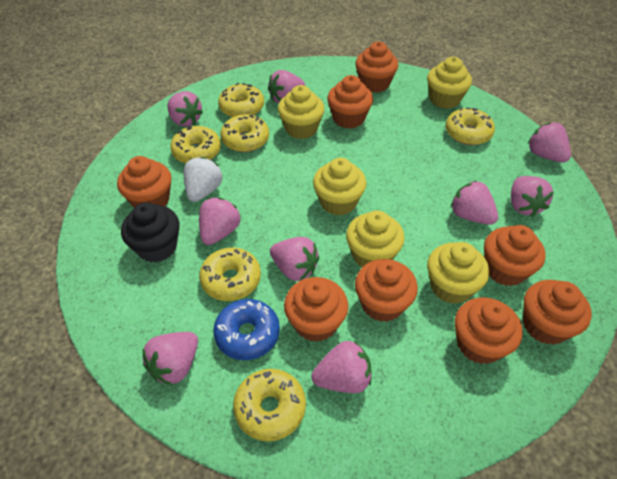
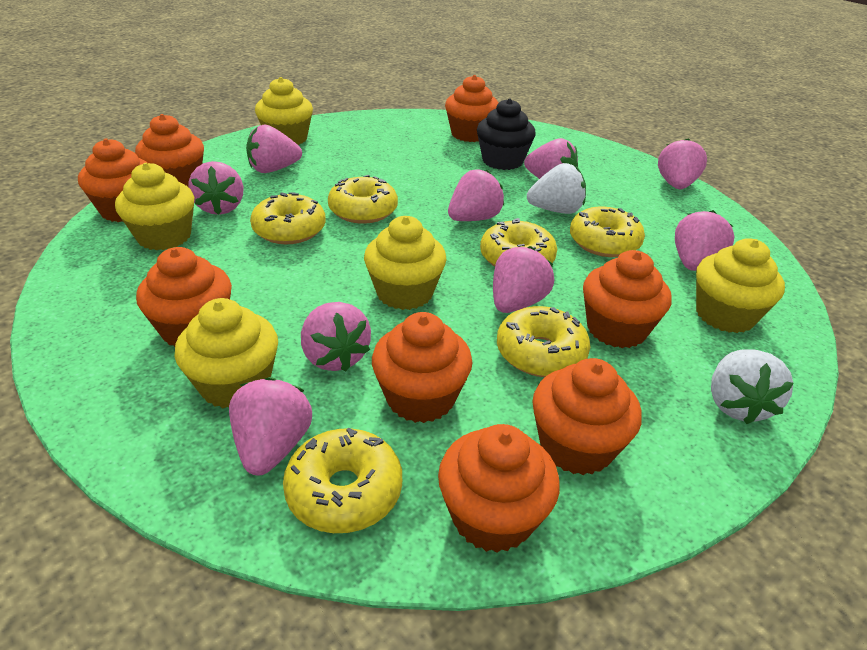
blue donut: 1 -> 0
white strawberry: 1 -> 2

